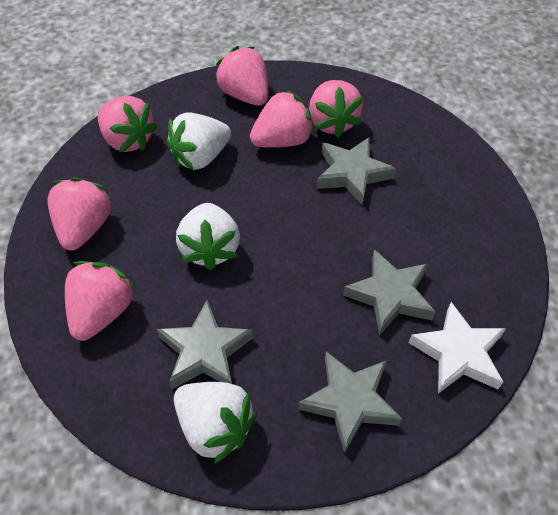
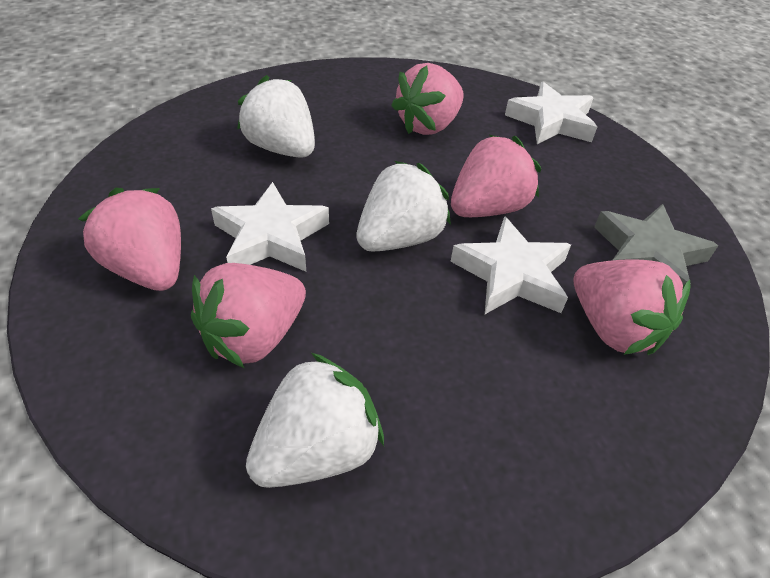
grey star: 4 -> 1
pink strawberry: 6 -> 5
white star: 1 -> 3

